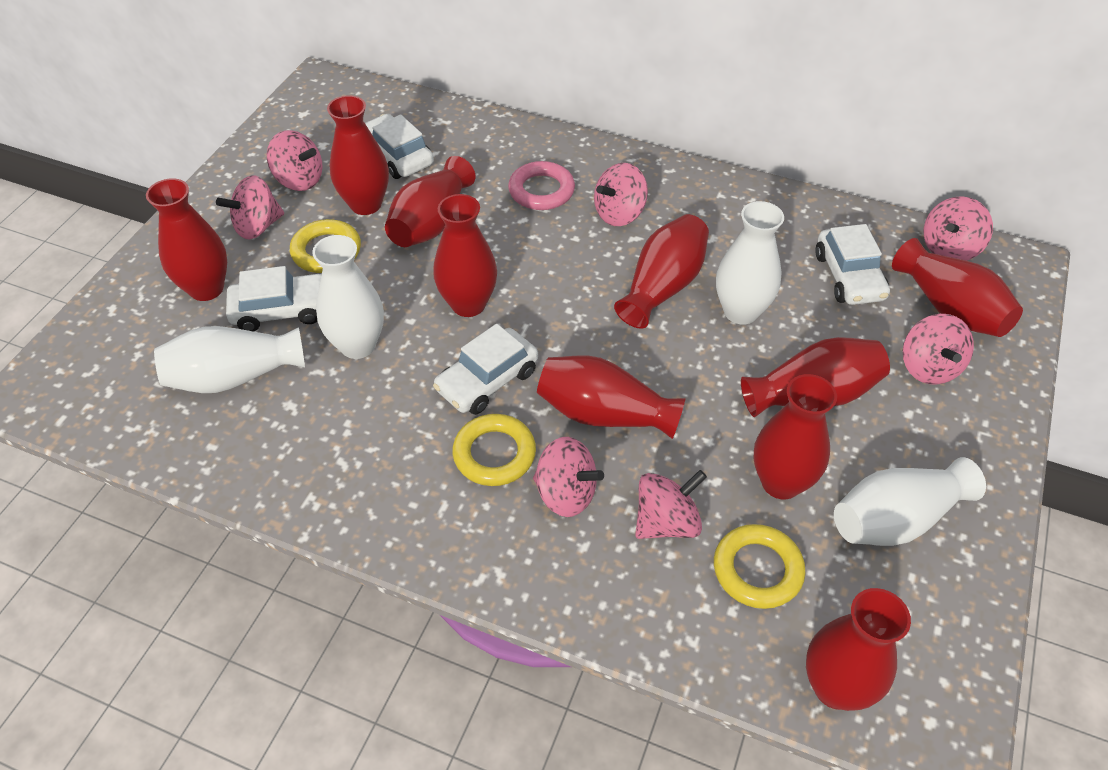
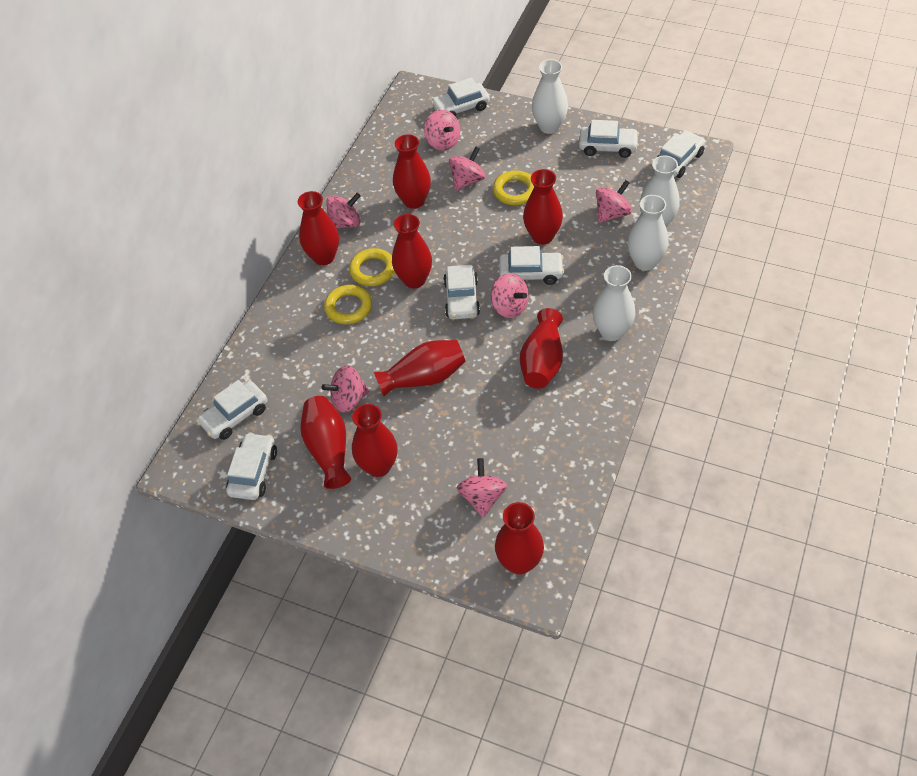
pink ring: 1 -> 0
red vase: 10 -> 9
white car: 4 -> 7

